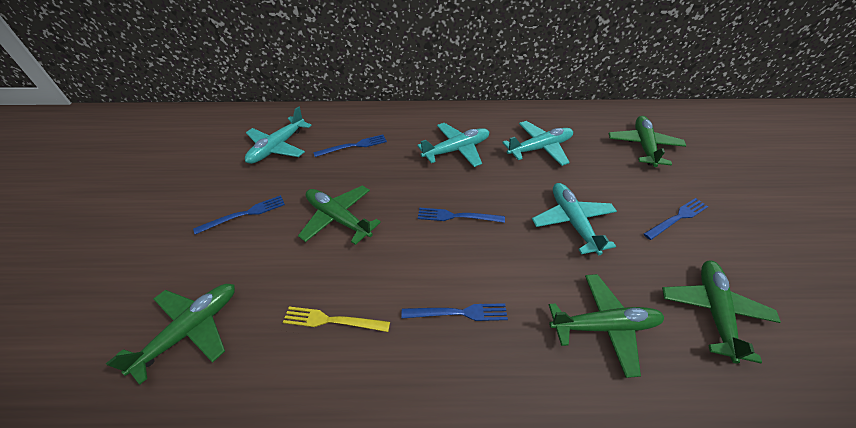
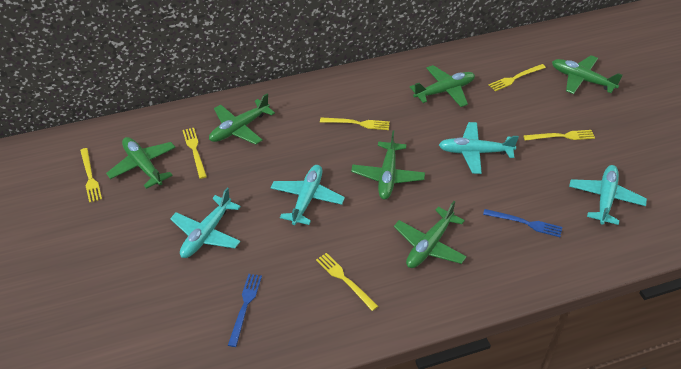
blue fork: 5 -> 2
green plane: 5 -> 6
yellow fork: 1 -> 6

